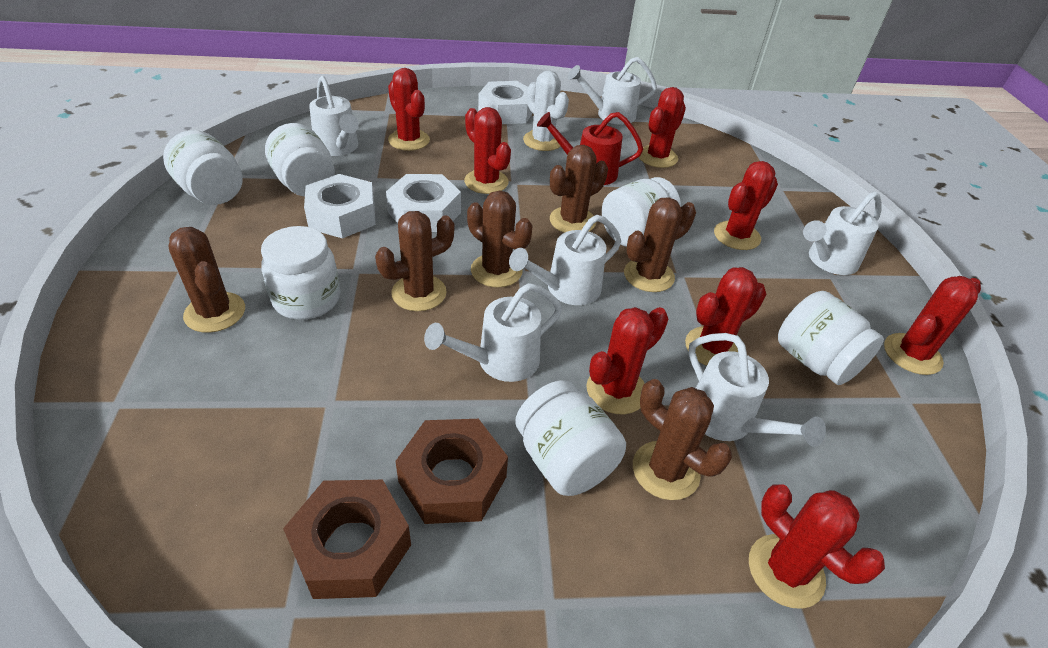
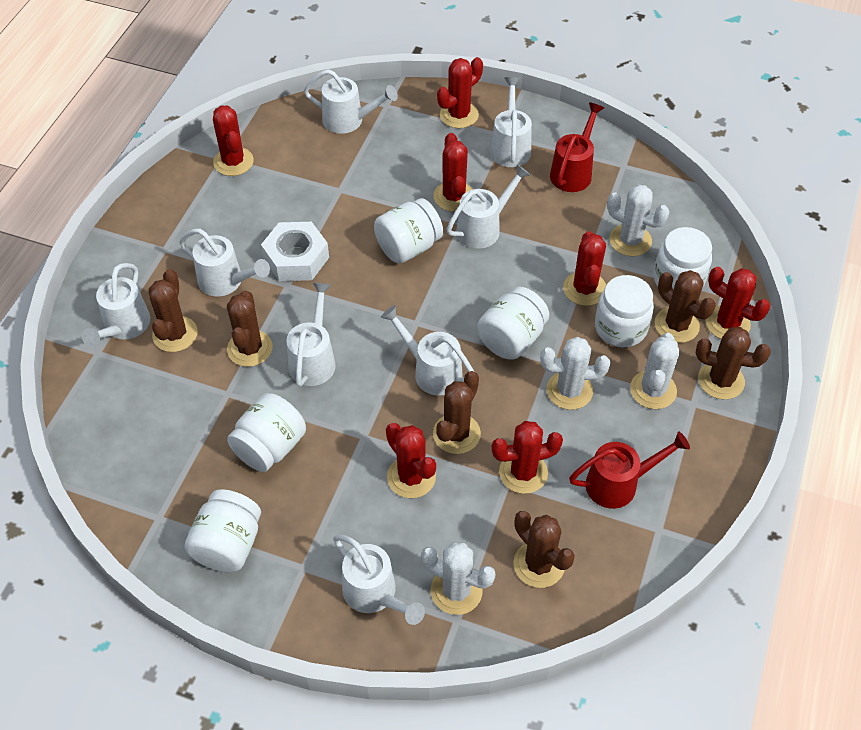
brown nut: 2 -> 0
red cactus: 8 -> 7
red watering can: 1 -> 2
white cactus: 1 -> 4
white nut: 3 -> 1
white watering can: 6 -> 8

